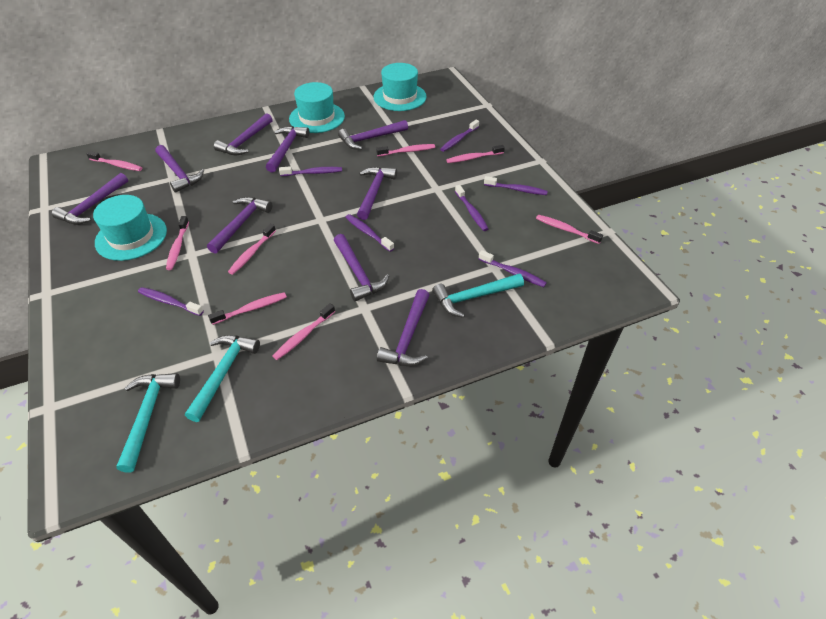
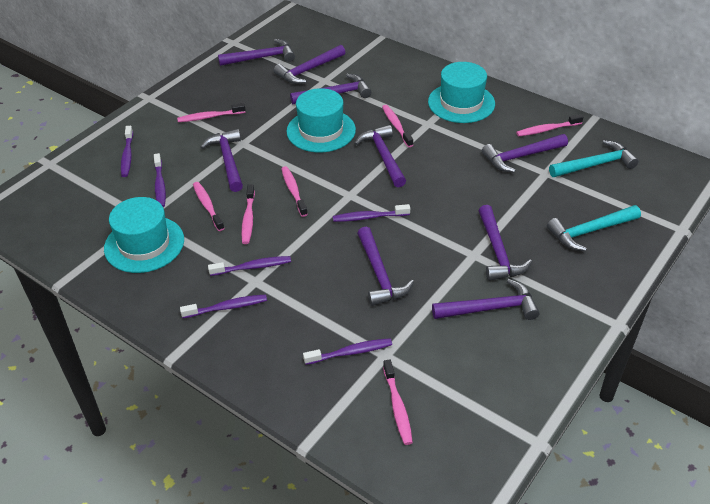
pink toothbrush: 8 -> 7
purple toothbrush: 7 -> 6
turquoise hammer: 3 -> 2

